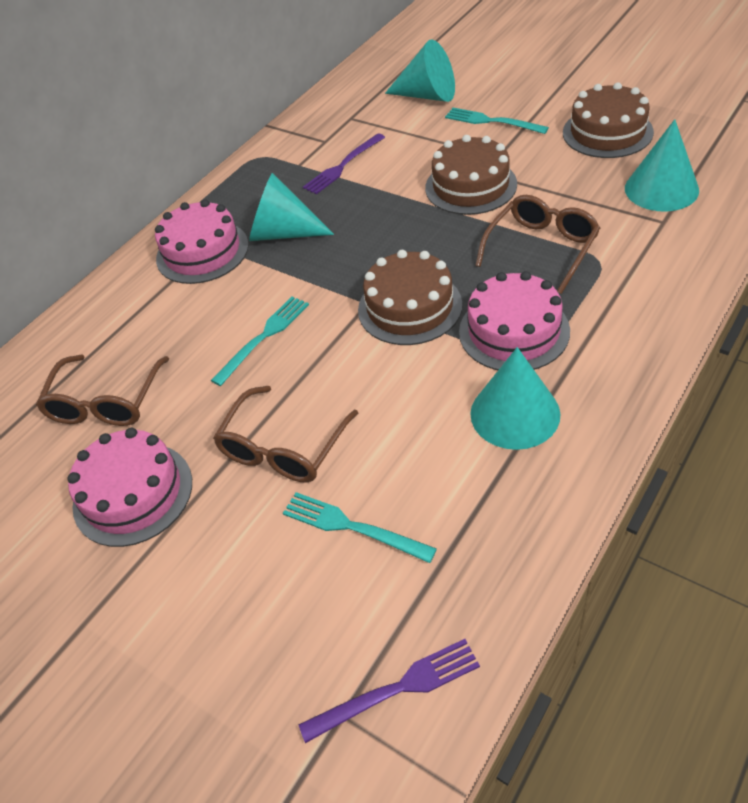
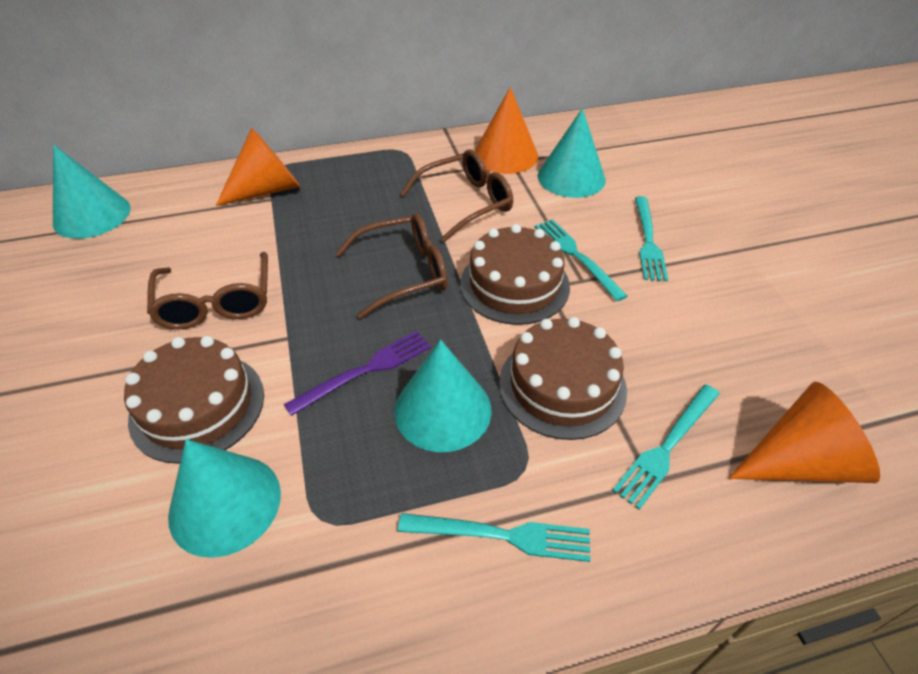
orange cone: 0 -> 3
pink cake: 3 -> 0
purple fork: 2 -> 1
turquoise fork: 3 -> 4

